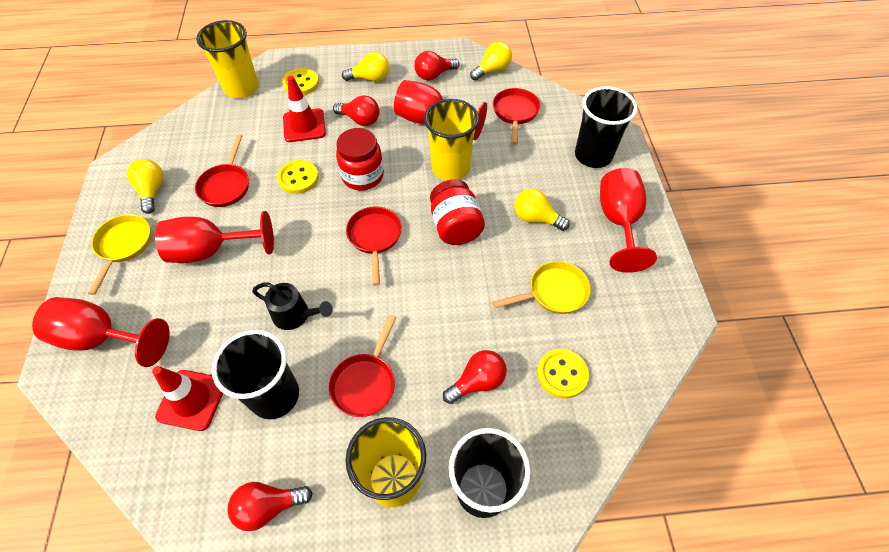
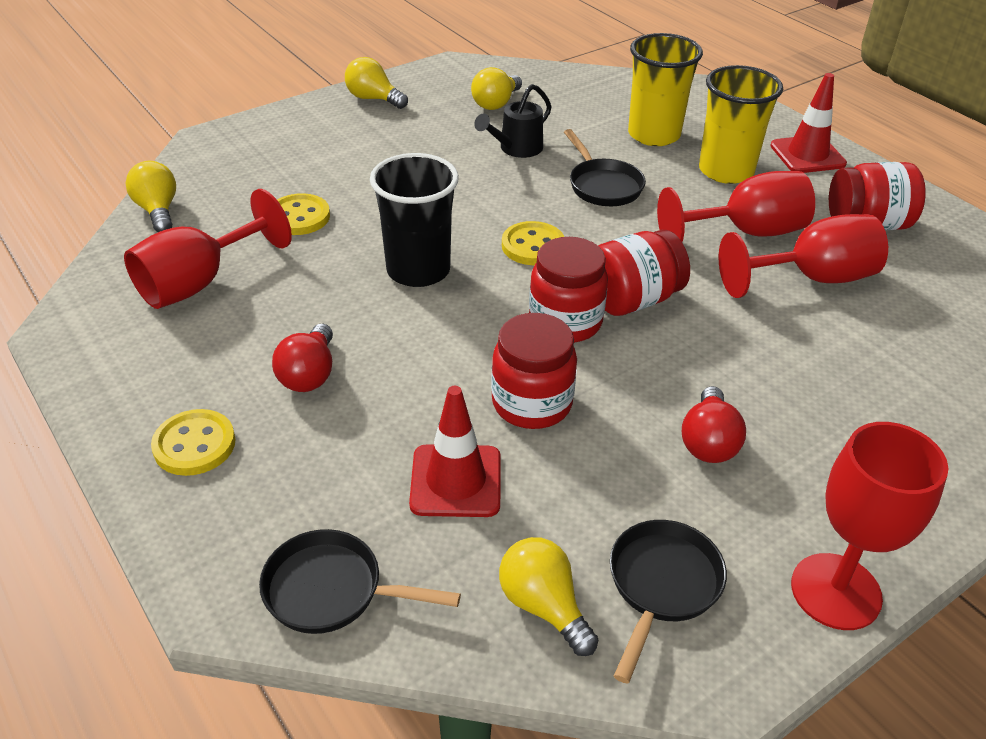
black cup: 3 -> 1
black pan: 0 -> 3
red jar: 2 -> 4
red light bulb: 4 -> 2
red pan: 4 -> 0
yellow cup: 3 -> 2
yellow pan: 2 -> 0

